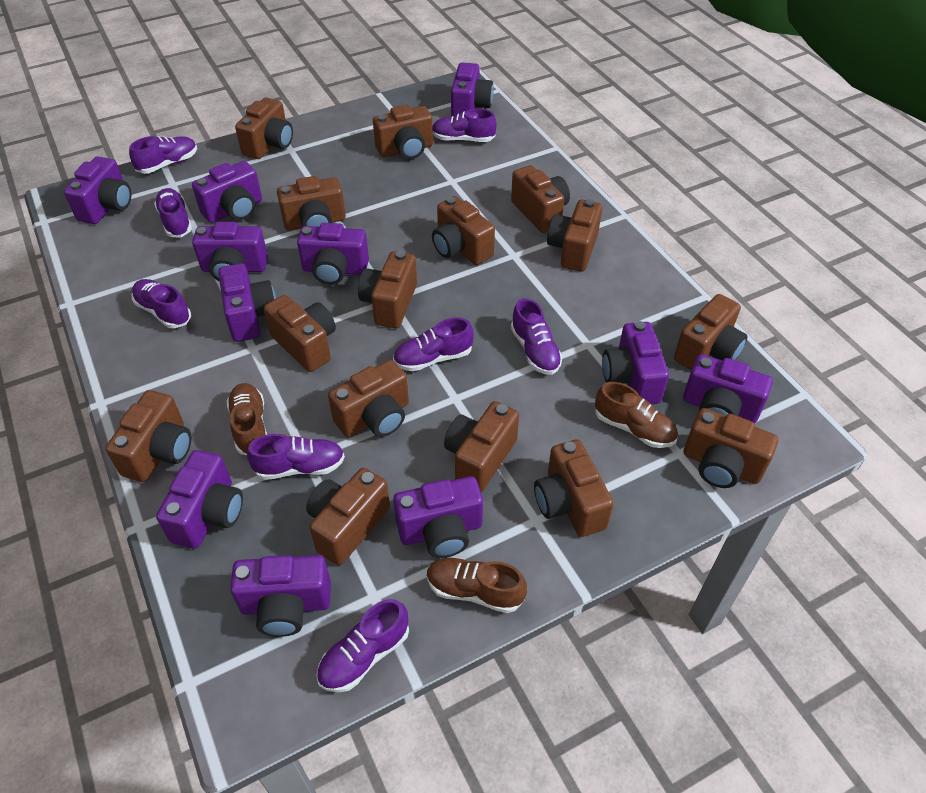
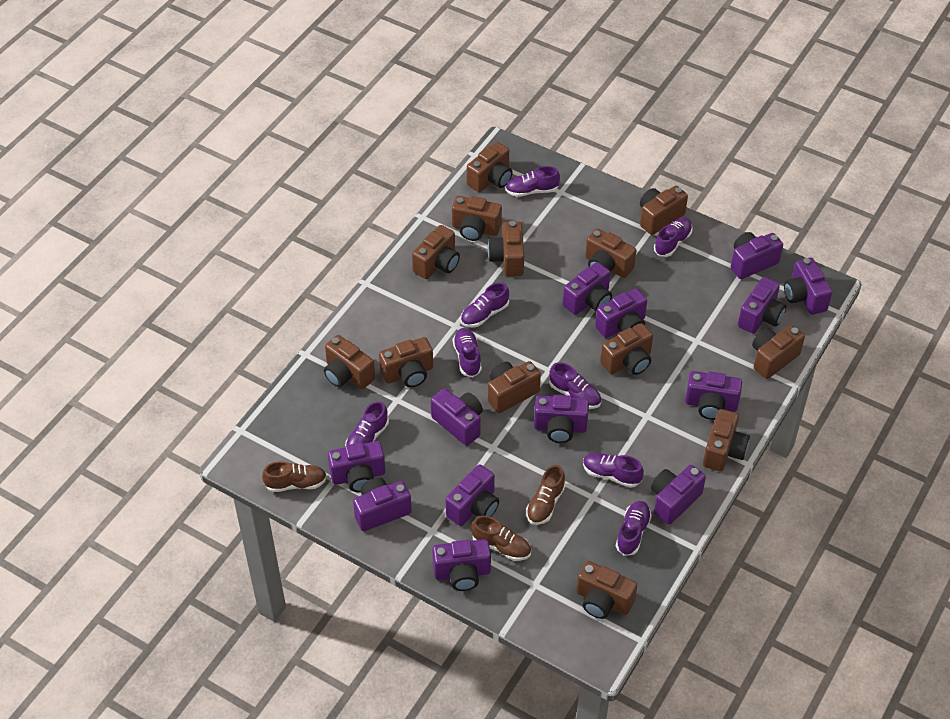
brown camera: 15 -> 13
purple camera: 11 -> 13

